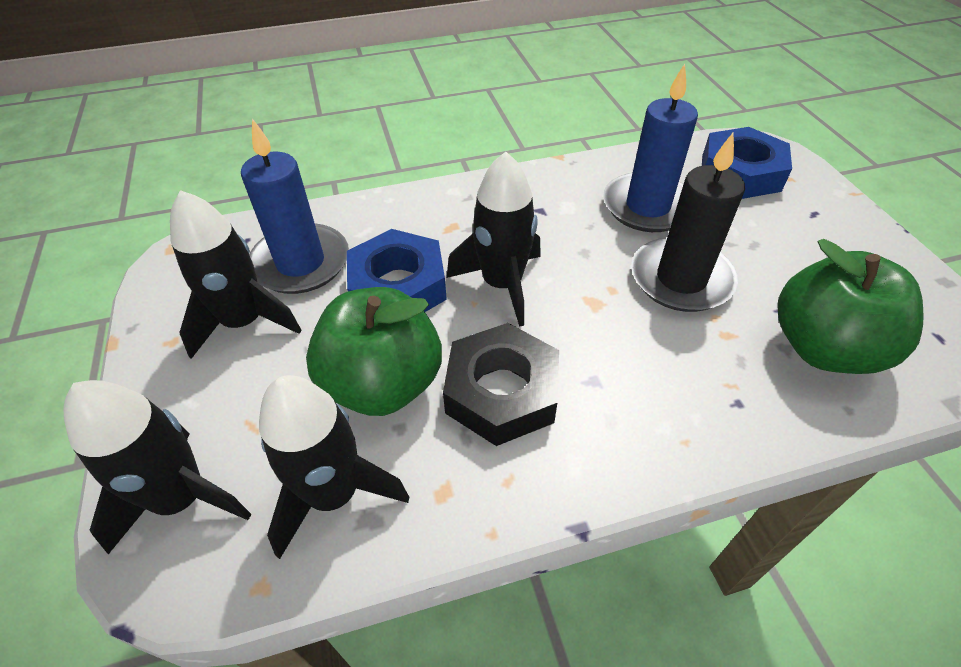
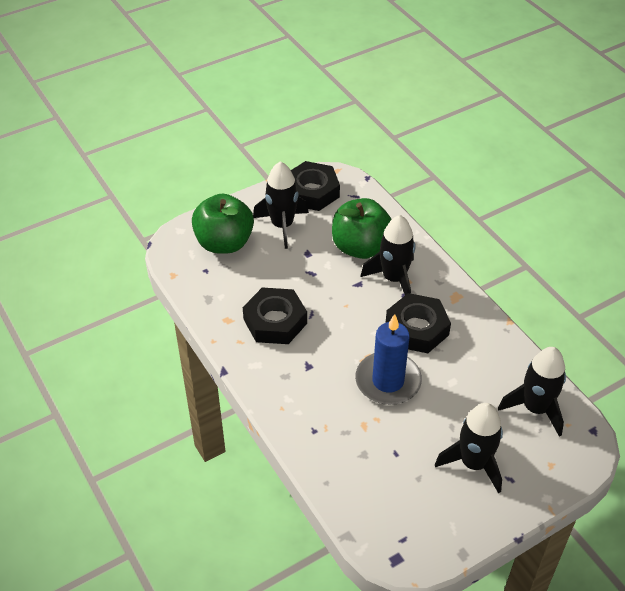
black candle: 1 -> 0
black nut: 1 -> 3
blue candle: 2 -> 1
blue nut: 2 -> 0

